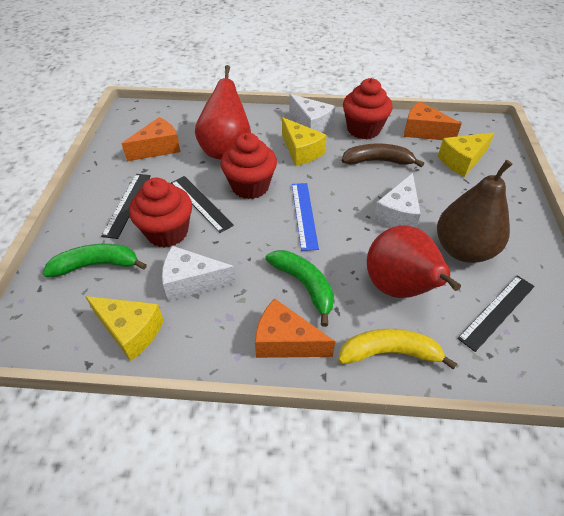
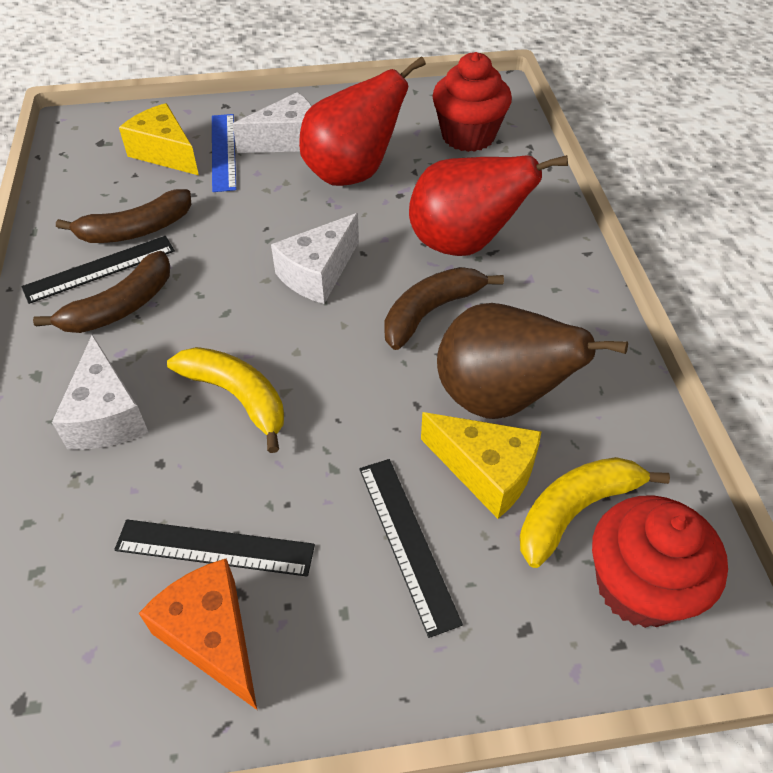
brown banana: 1 -> 3
green banana: 2 -> 0
orange cheese: 3 -> 1
red cupcake: 3 -> 2
yellow banana: 1 -> 2
yellow cheese: 3 -> 2

